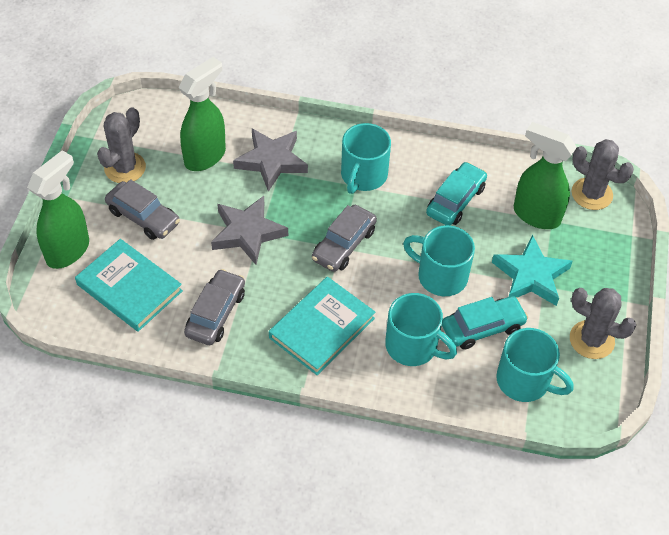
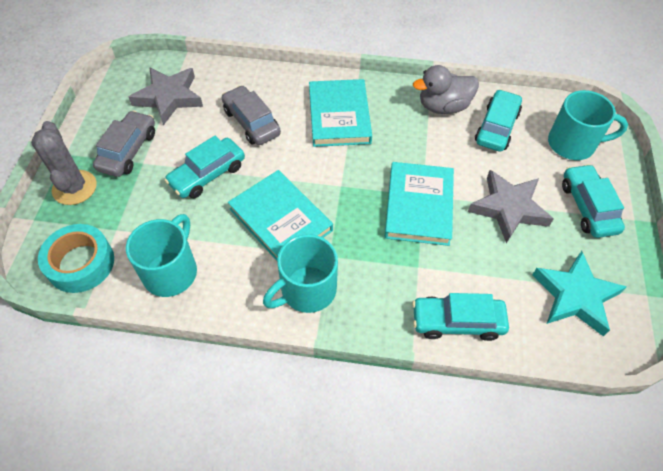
green spray bottle: 3 -> 0
grey cactus: 3 -> 1
grey car: 3 -> 2
grey duck: 0 -> 1
turquoise book: 2 -> 3
turquoise car: 2 -> 4
turquoise mug: 4 -> 3
turquoise tape: 0 -> 1

